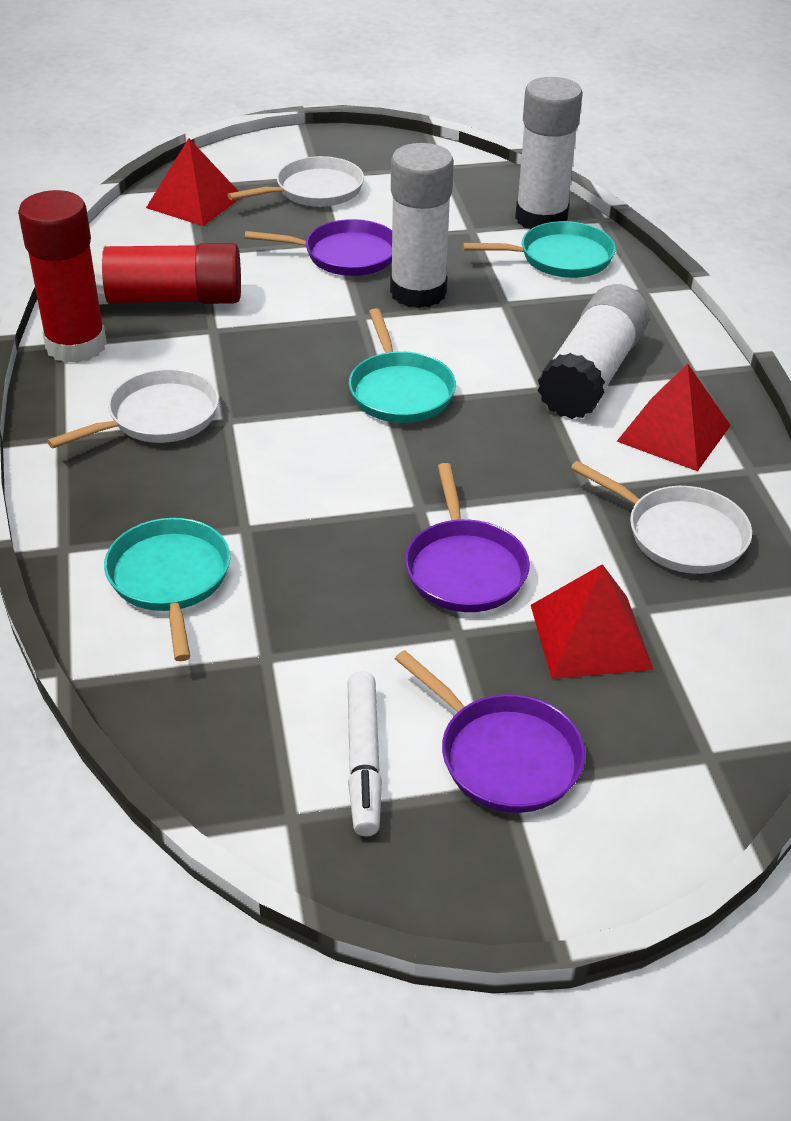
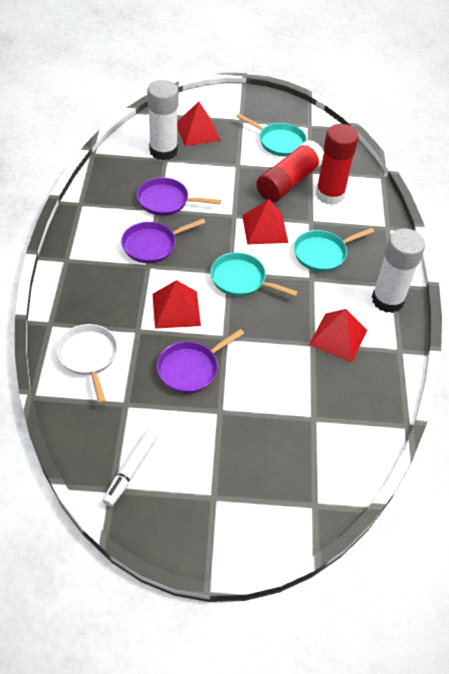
red pyramid: 3 -> 4
white glue stick: 3 -> 2
white pan: 3 -> 1

